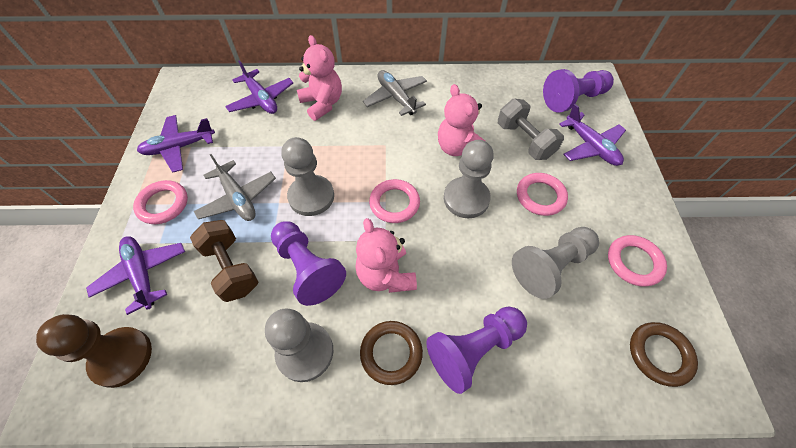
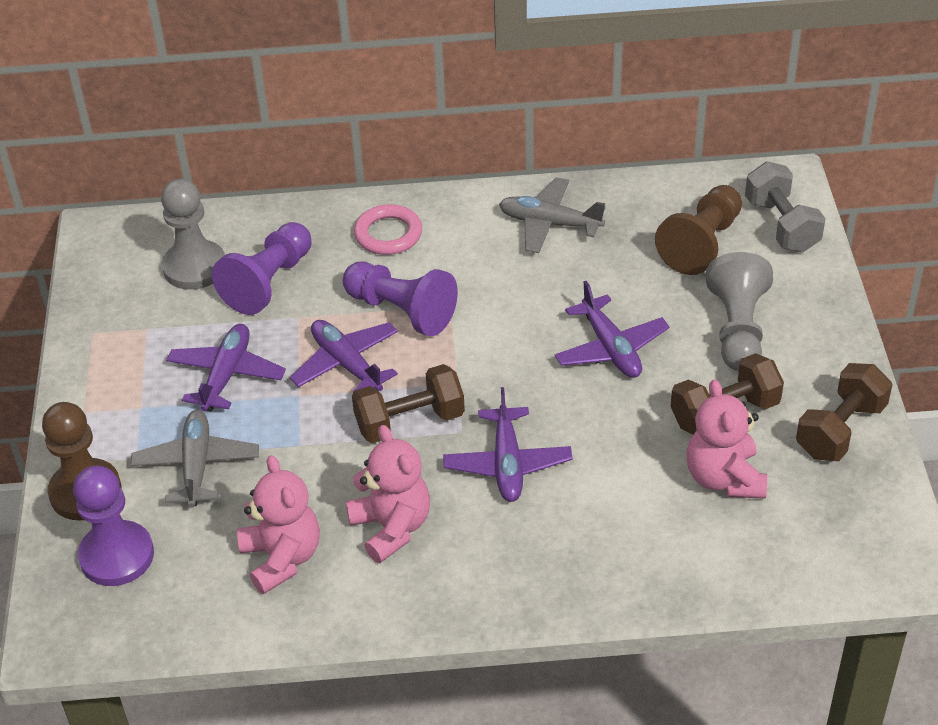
brown dumbbell: 1 -> 3
brown pawn: 1 -> 2
brown ring: 2 -> 0
grey pawn: 4 -> 2
pink ring: 4 -> 1

